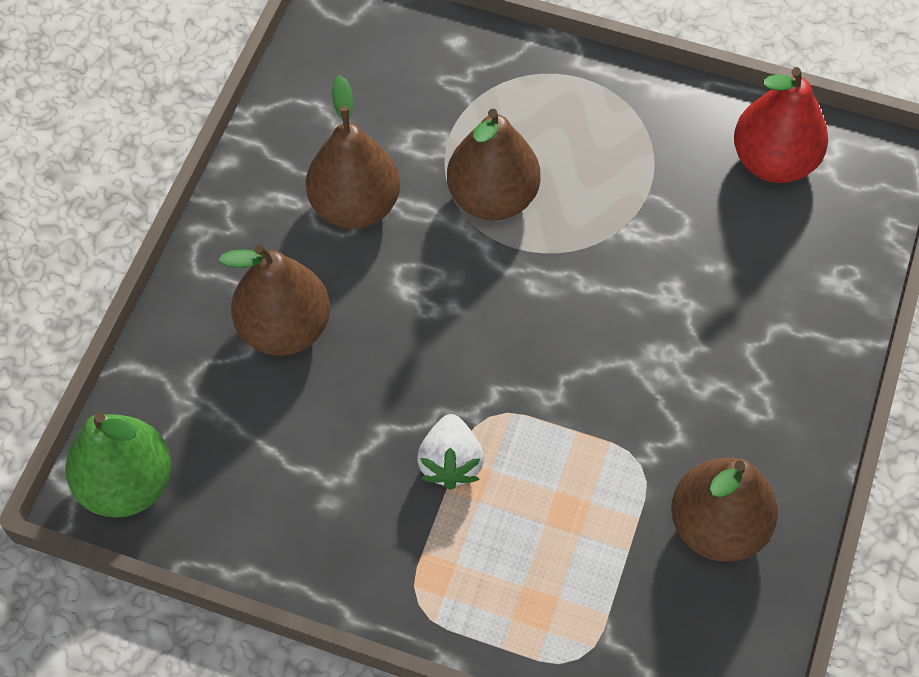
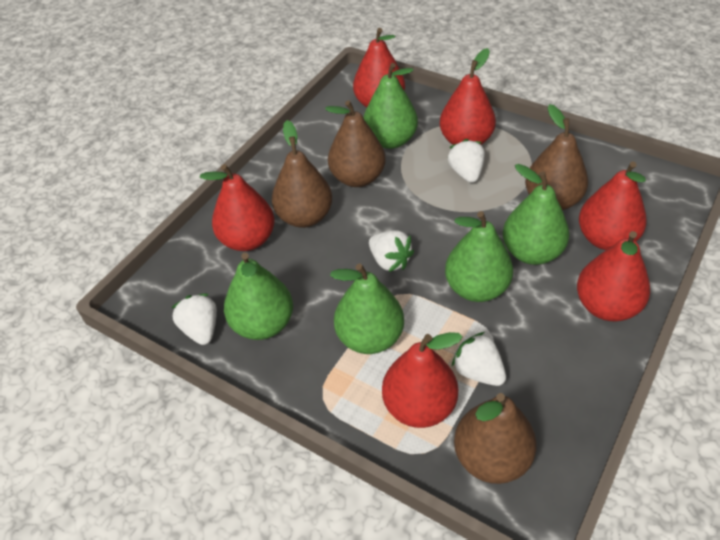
green pear: 1 -> 5
red pear: 1 -> 6
white strawberry: 1 -> 4

